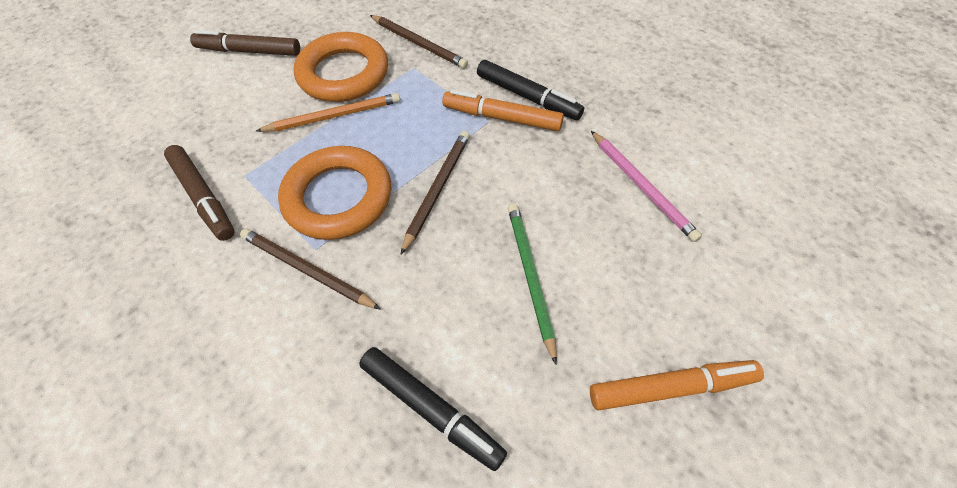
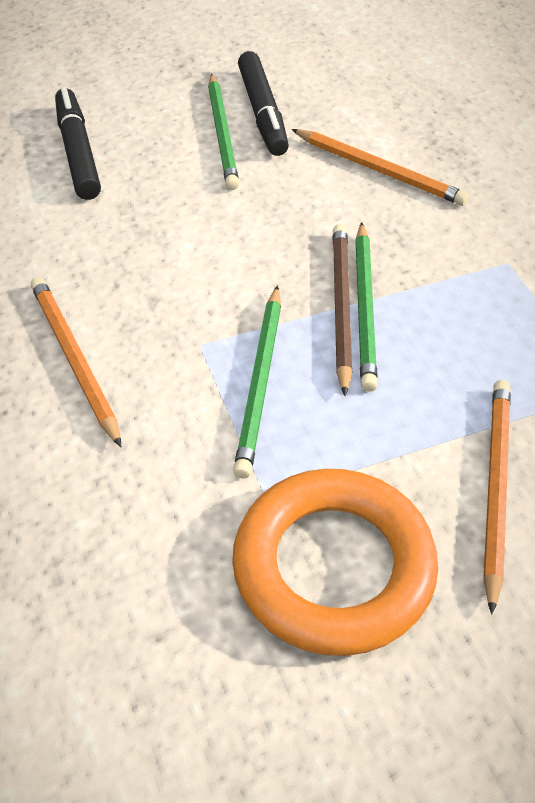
brown marker: 2 -> 0
brown pencil: 3 -> 1
green pencil: 1 -> 3
orange marker: 2 -> 0
orange pencil: 1 -> 3
orange ring: 2 -> 1
pink pencil: 1 -> 0

